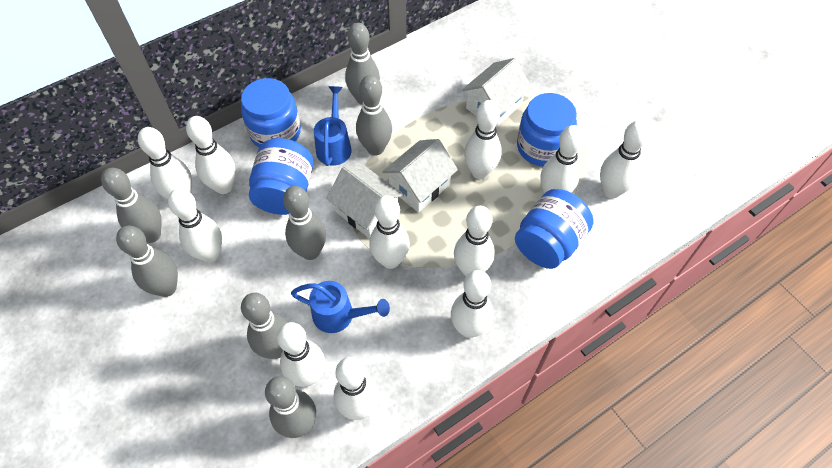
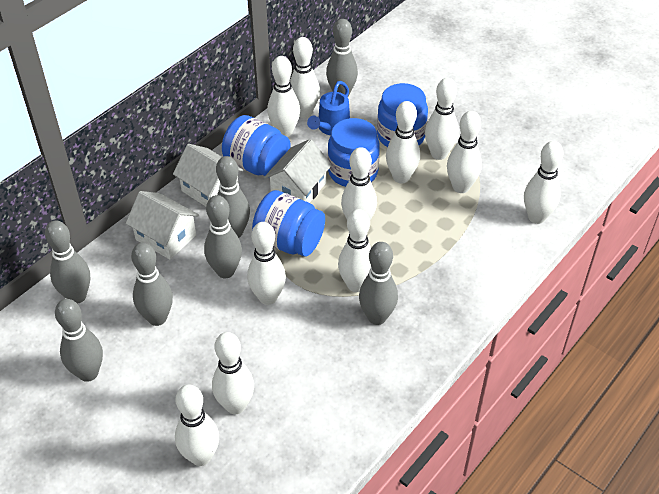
blue watering can: 2 -> 1

